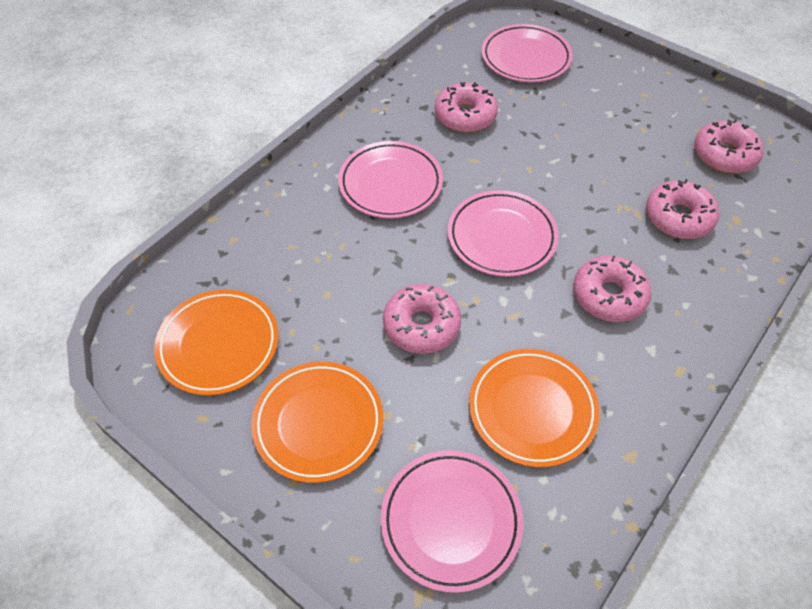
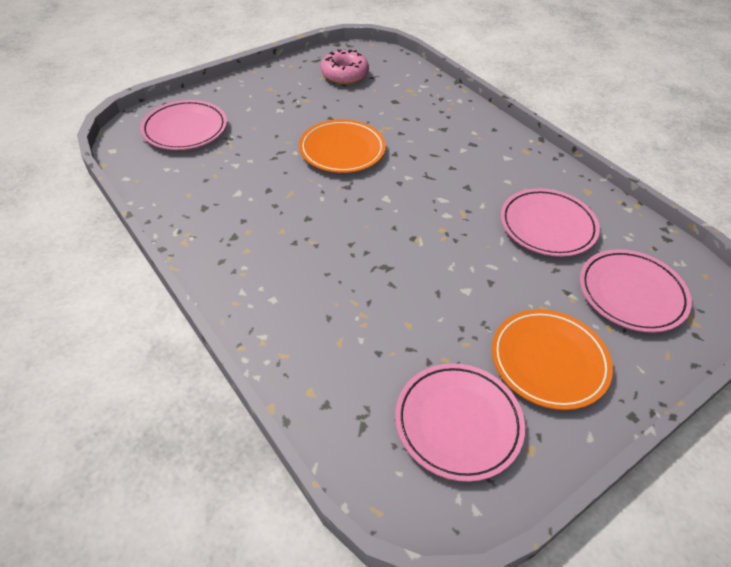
orange plate: 3 -> 2
pink donut: 5 -> 1

